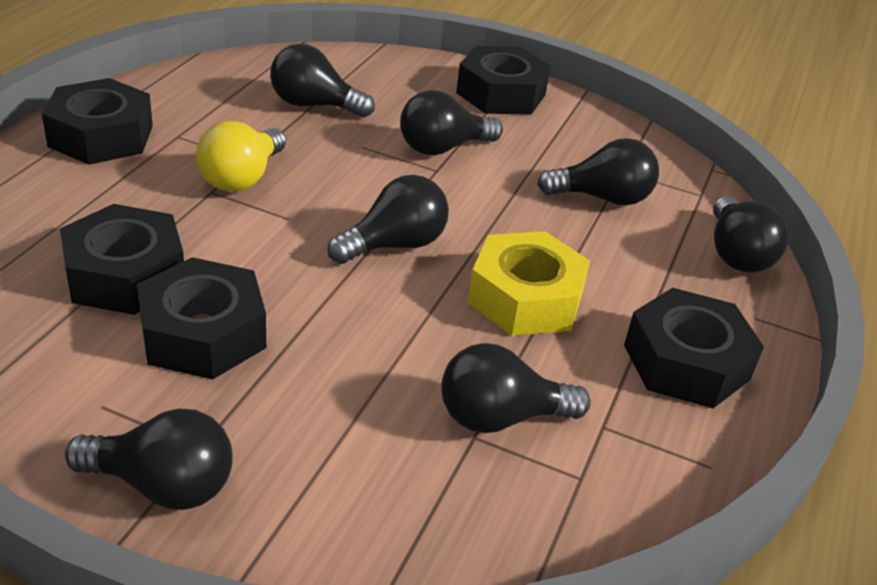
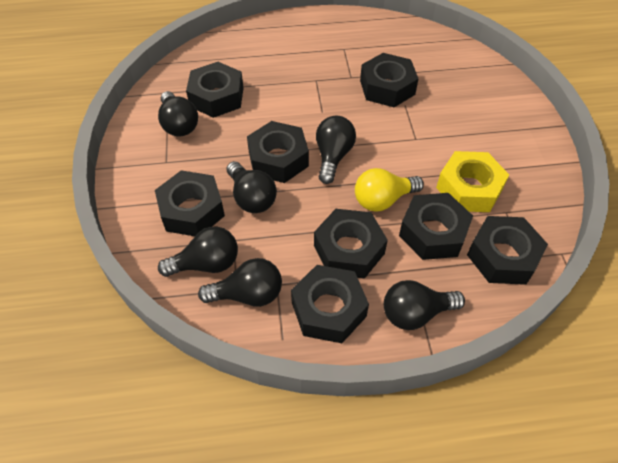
black light bulb: 7 -> 6
black nut: 5 -> 8

